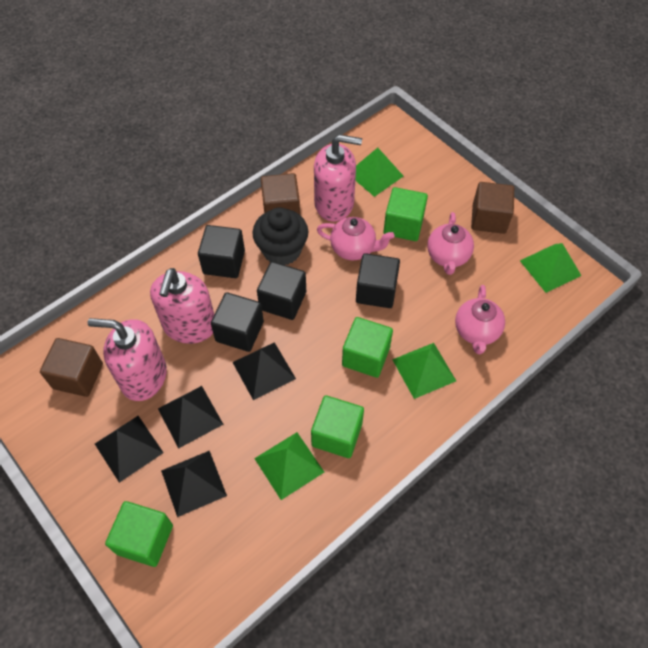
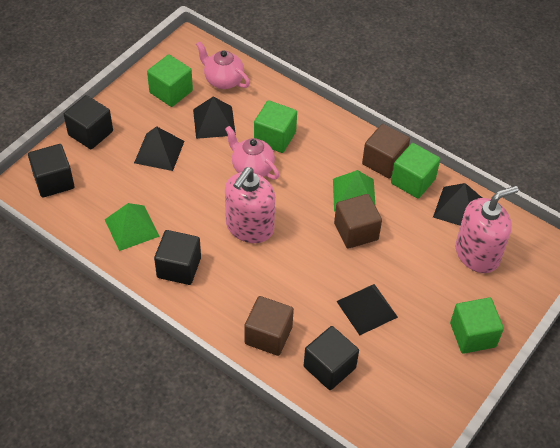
black cupcake: 1 -> 0
green pyramid: 4 -> 2
pink soap dispenser: 3 -> 2
pink teapot: 3 -> 2

